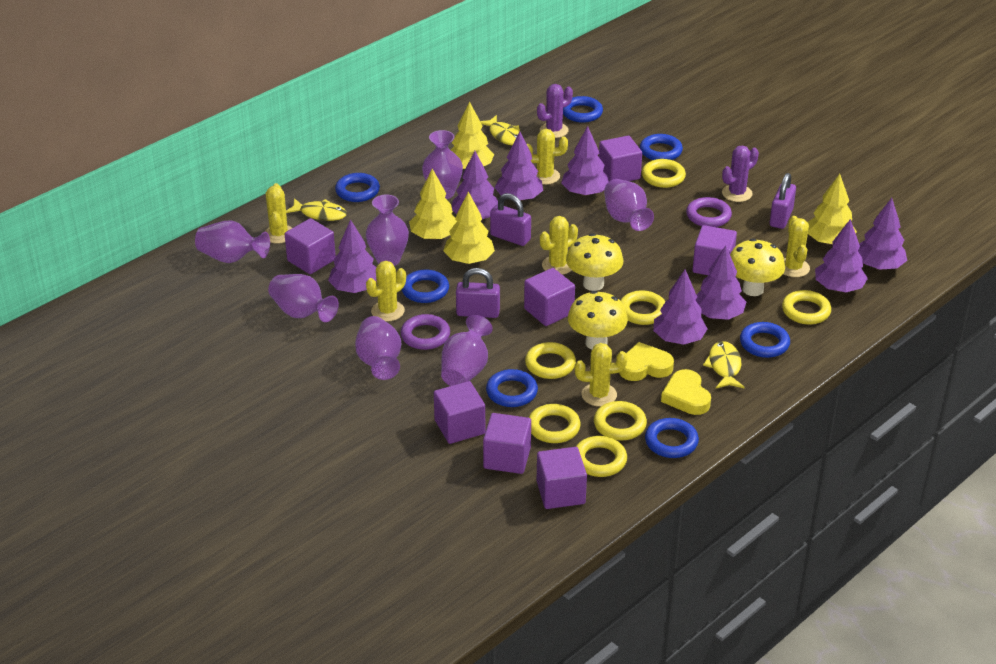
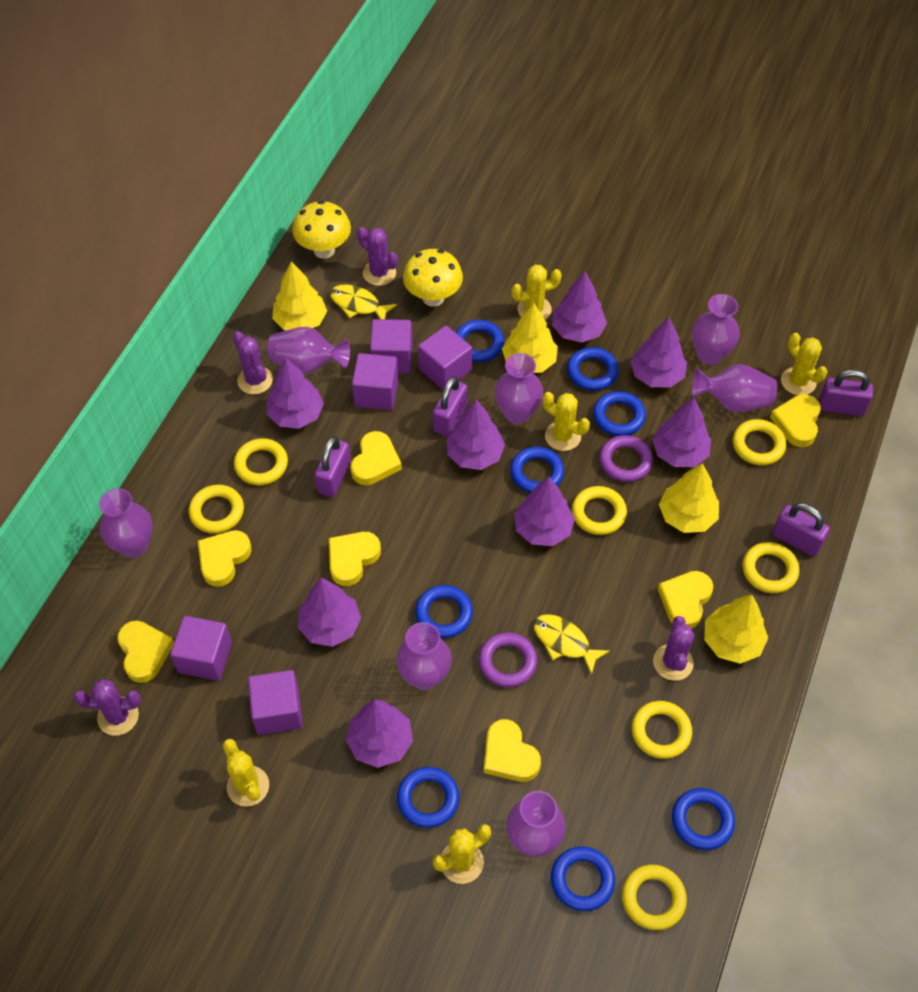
blue ring: 7 -> 8
purple cactus: 2 -> 4
purple cube: 7 -> 5
purple padlock: 3 -> 4
yellow cactus: 6 -> 5
yellow fish: 3 -> 2
yellow heart: 2 -> 7
yellow mushroom: 3 -> 2

